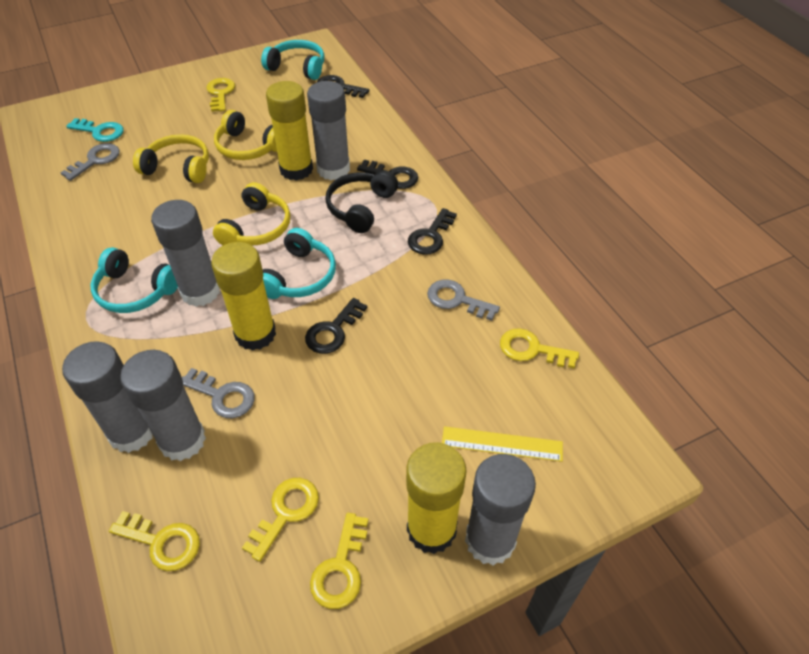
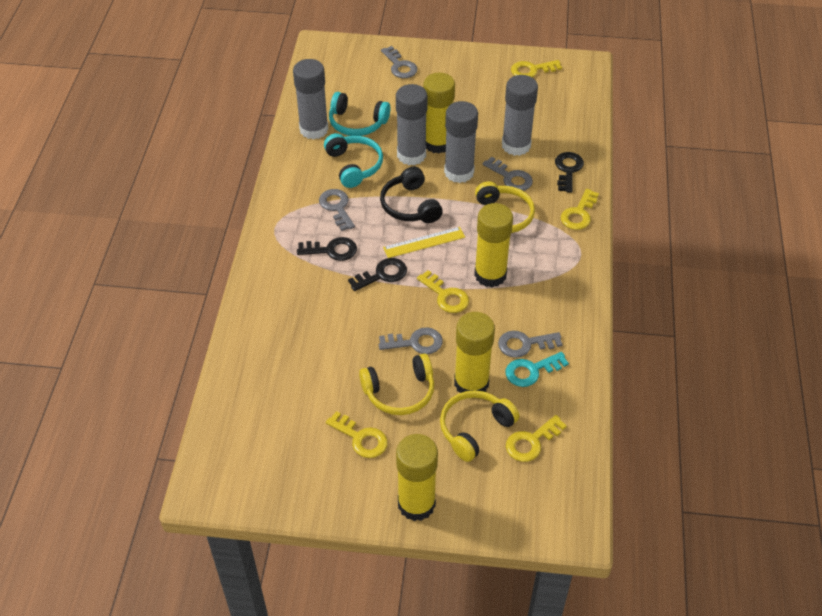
black key: 4 -> 3
grey glue stick: 5 -> 4
grey key: 3 -> 5
turquoise headphones: 3 -> 2
yellow glue stick: 3 -> 4

